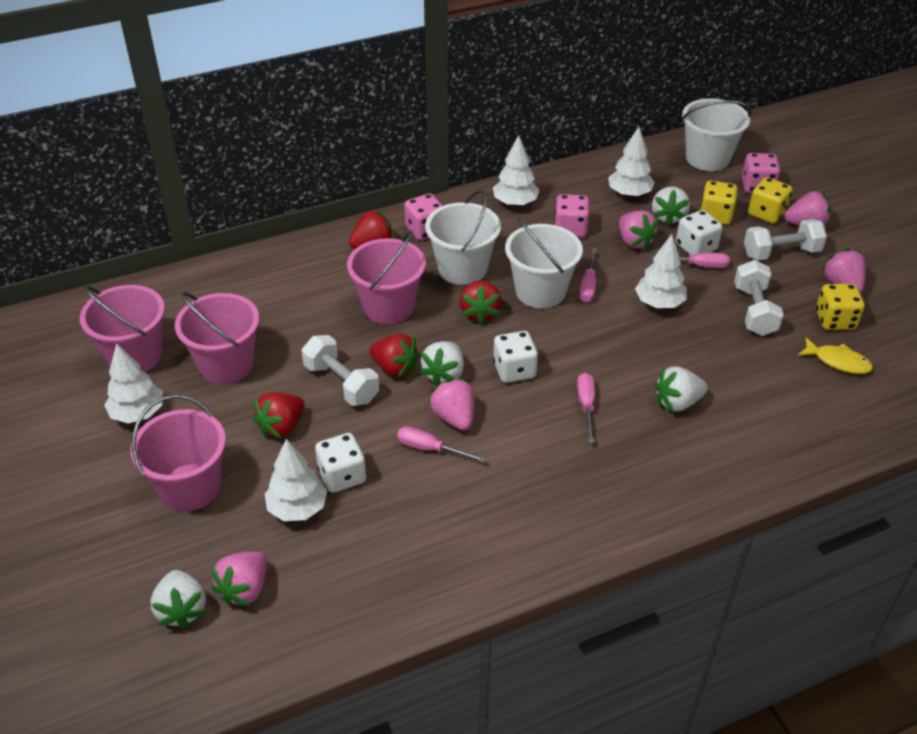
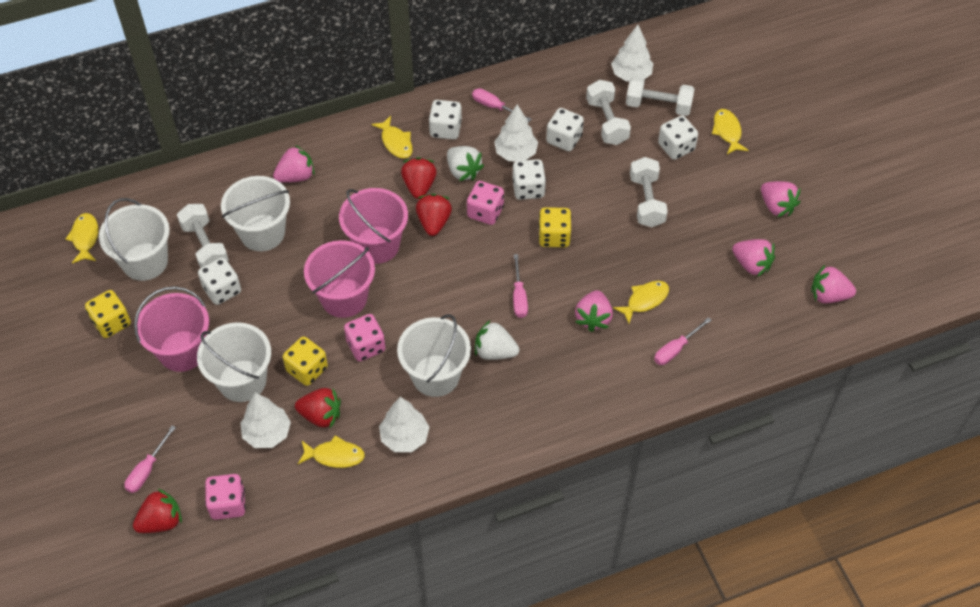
pink bucket: 4 -> 3
white bucket: 3 -> 4
white dice: 3 -> 5
white dumbbell: 3 -> 4
white strawberry: 4 -> 2
white tree: 5 -> 4
yellow fish: 1 -> 5

